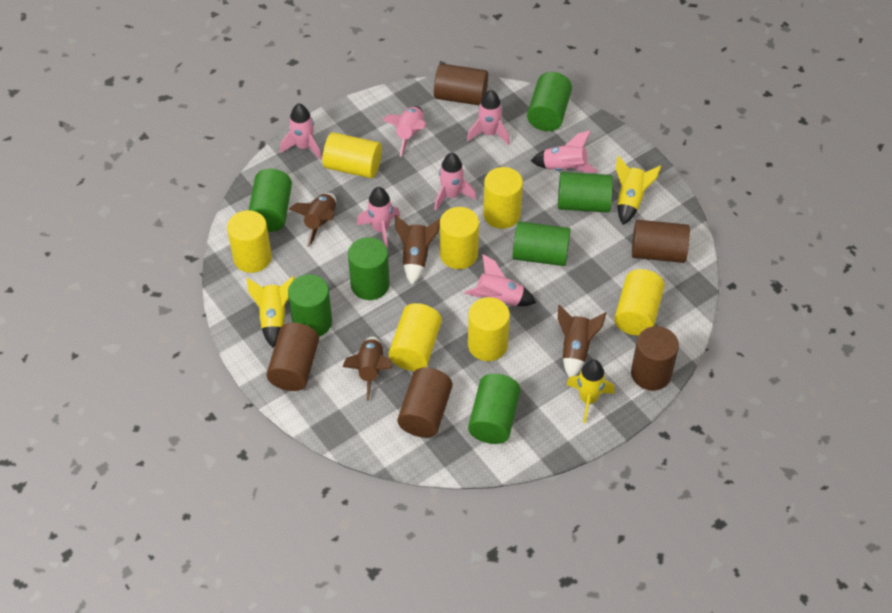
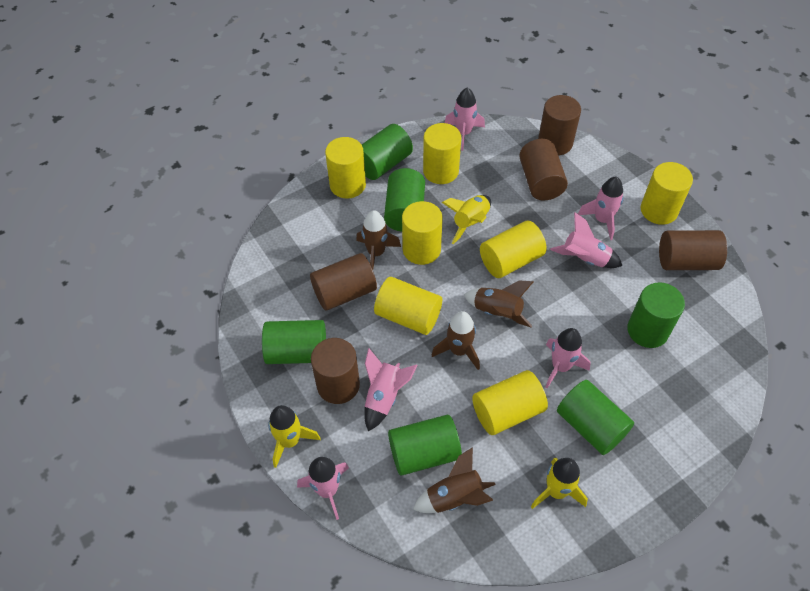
green cylinder: 7 -> 6
pink rocket: 7 -> 6

